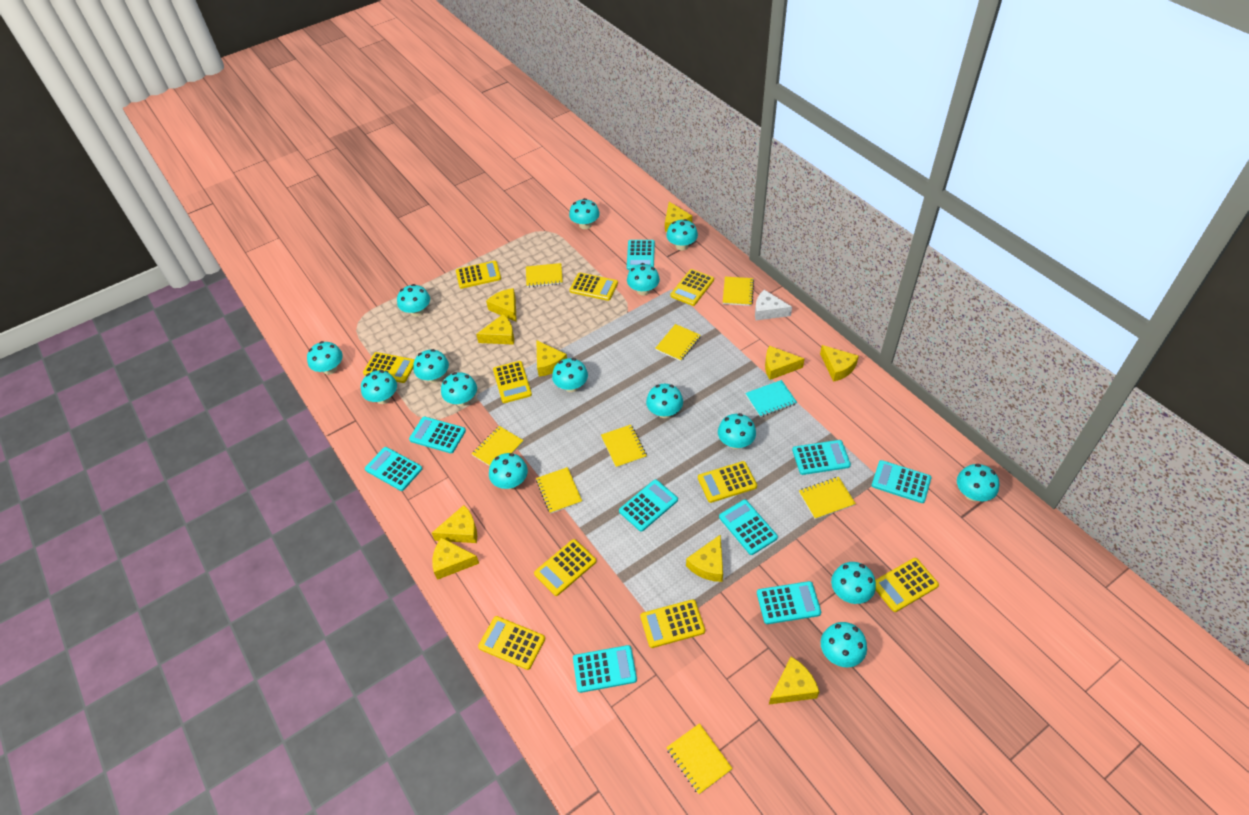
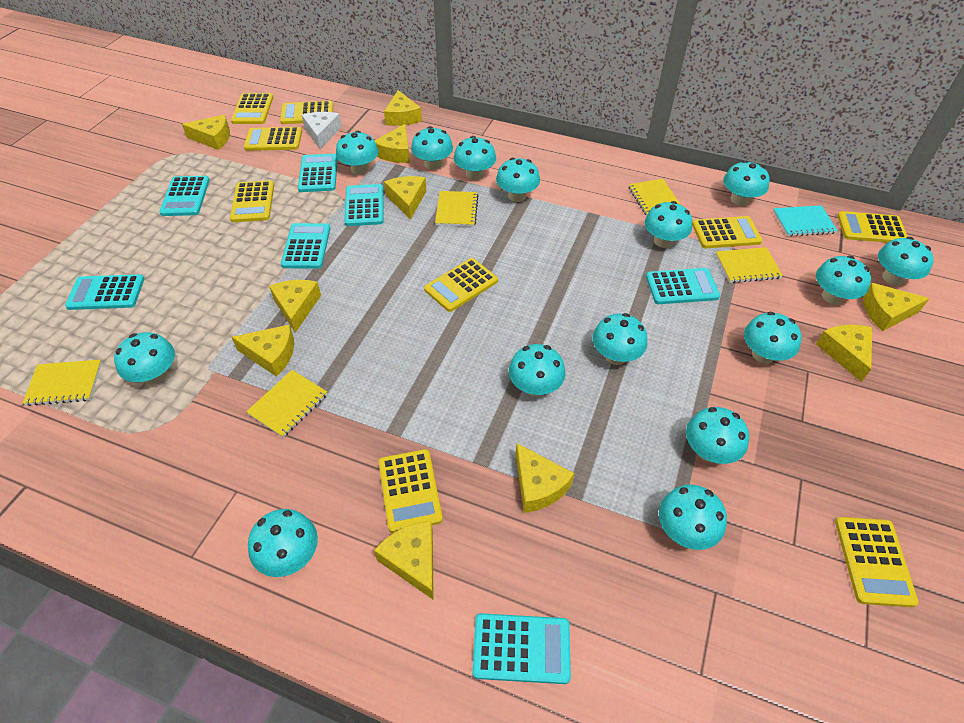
turquoise calculator: 9 -> 7
yellow calculator: 10 -> 9
yellow notebook: 8 -> 5

